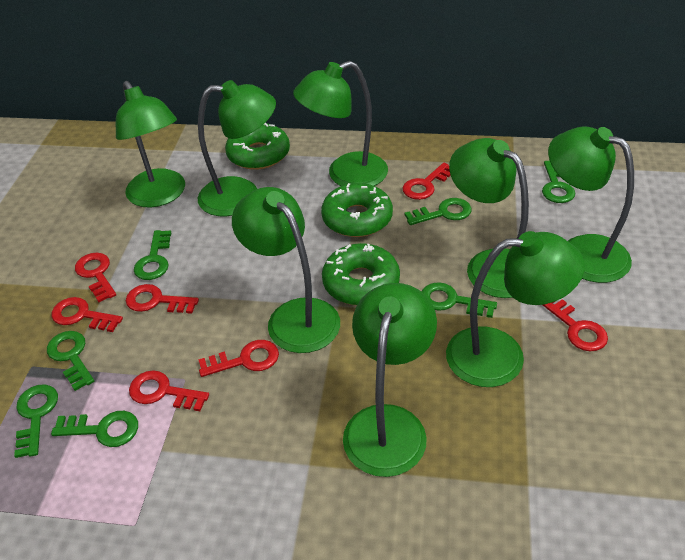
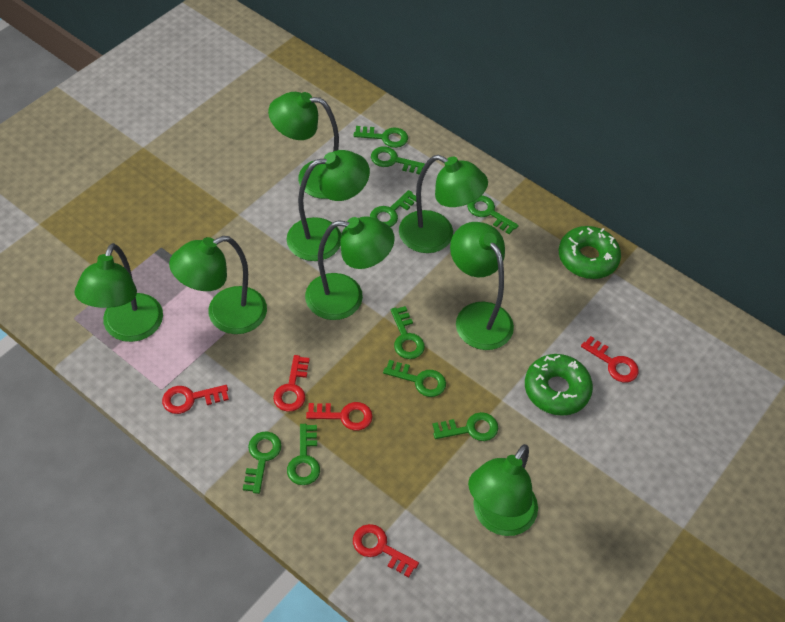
green donut: 3 -> 2
green key: 7 -> 9
red key: 7 -> 5

